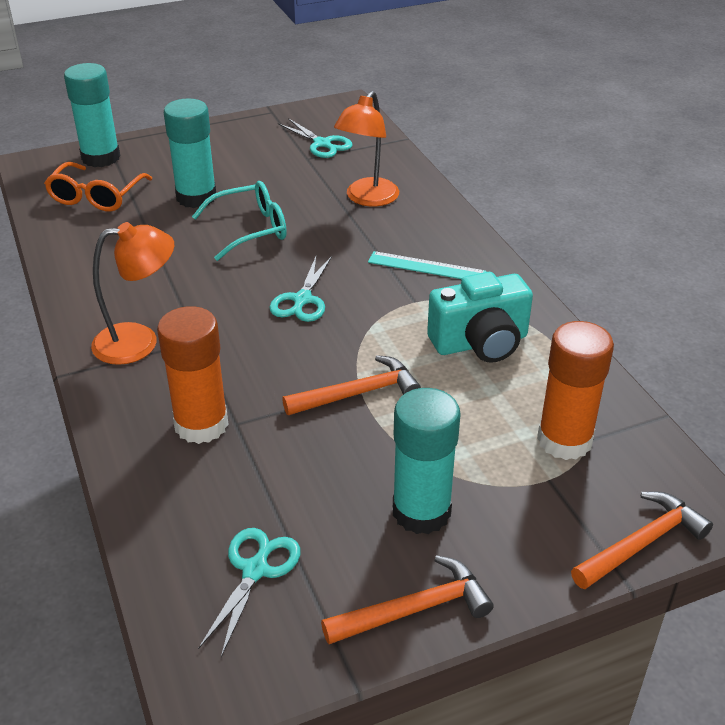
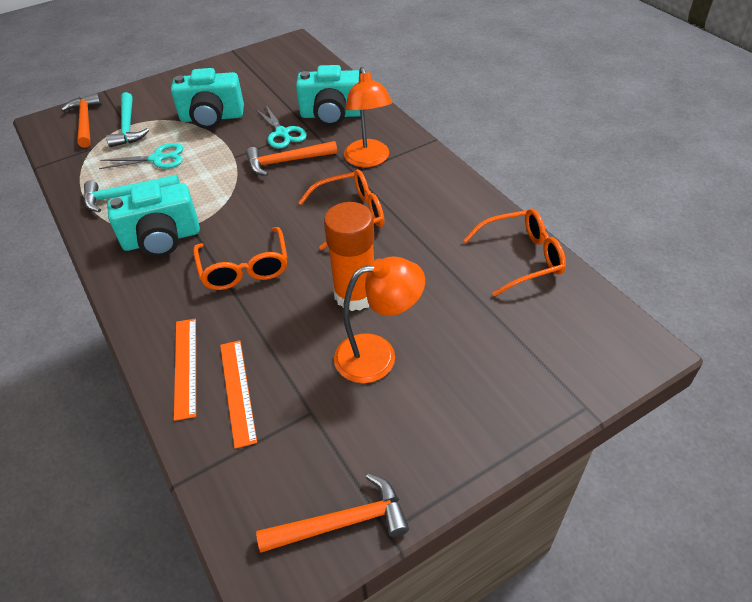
orange glasses: 1 -> 3
orange glue stick: 2 -> 1
orange ruler: 0 -> 2
turquoise camera: 1 -> 3
turquoise glasses: 1 -> 0
turquoise glue stick: 3 -> 0
turquoise hammer: 0 -> 2
turquoise ruler: 1 -> 0
turquoise scissors: 3 -> 2

